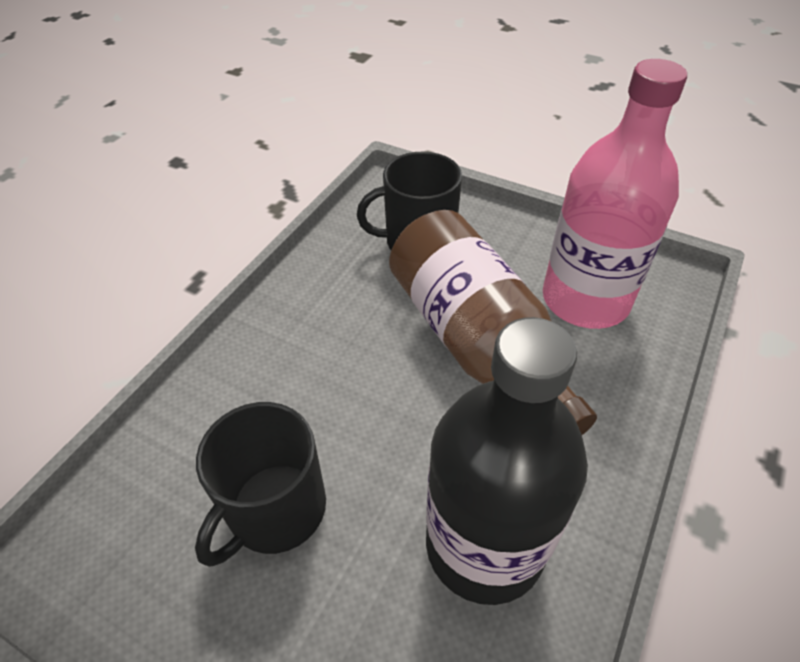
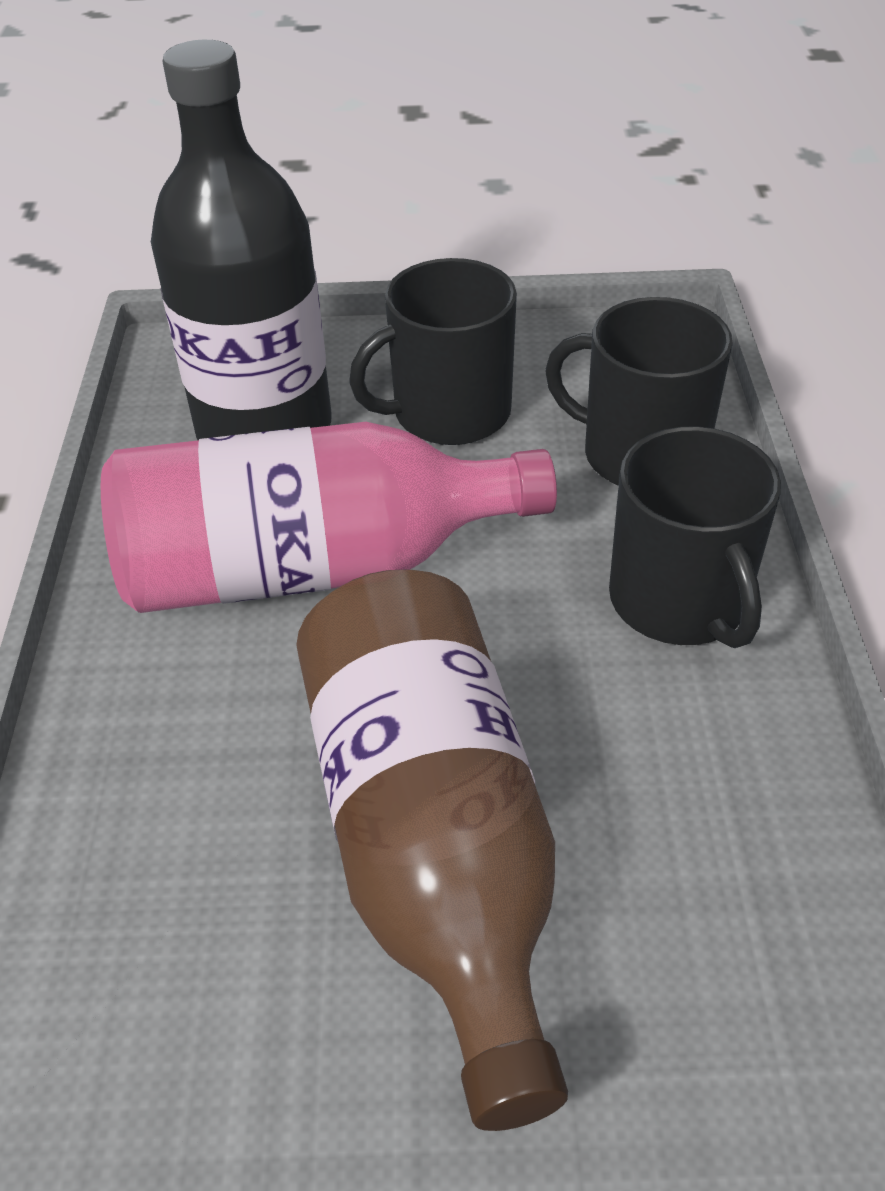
black mug: 2 -> 3

